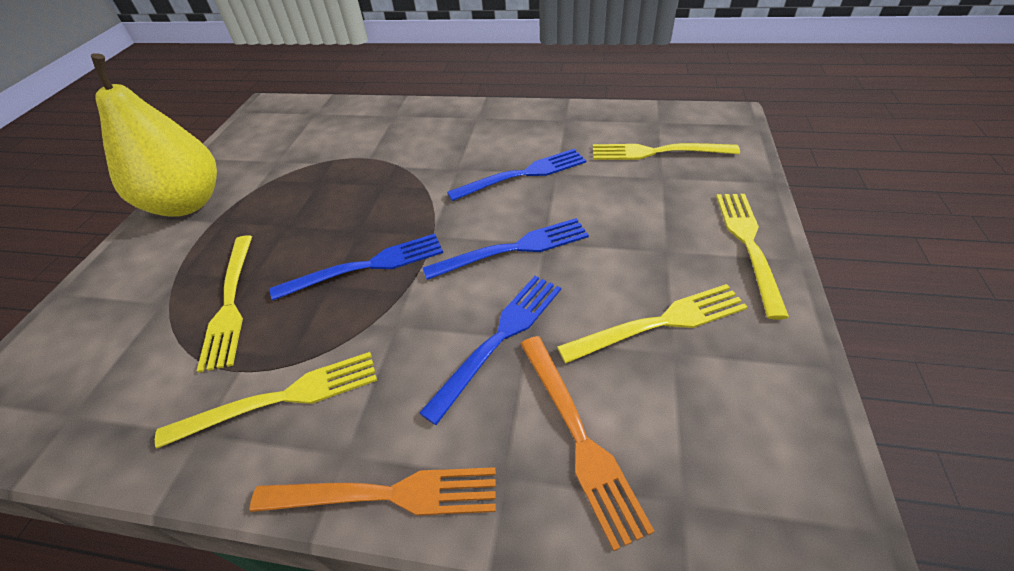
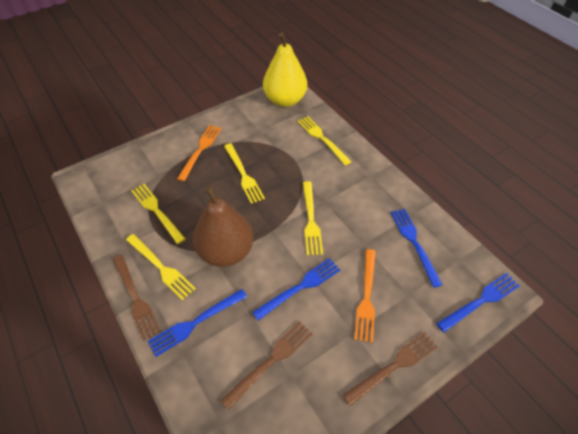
brown fork: 0 -> 3
brown pear: 0 -> 1

